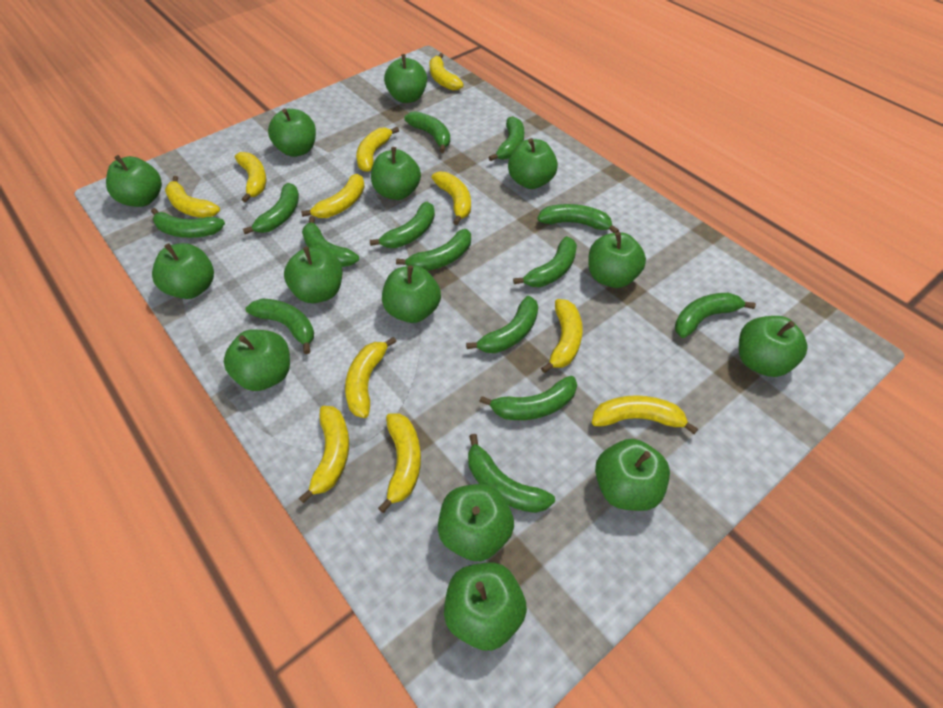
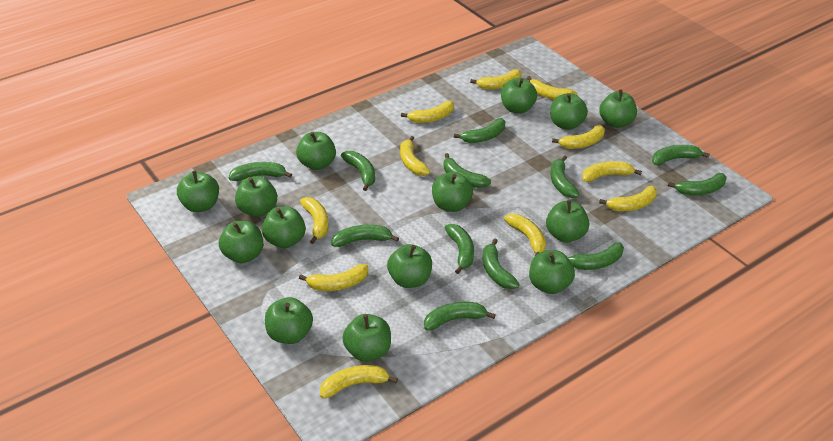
green banana: 14 -> 12

